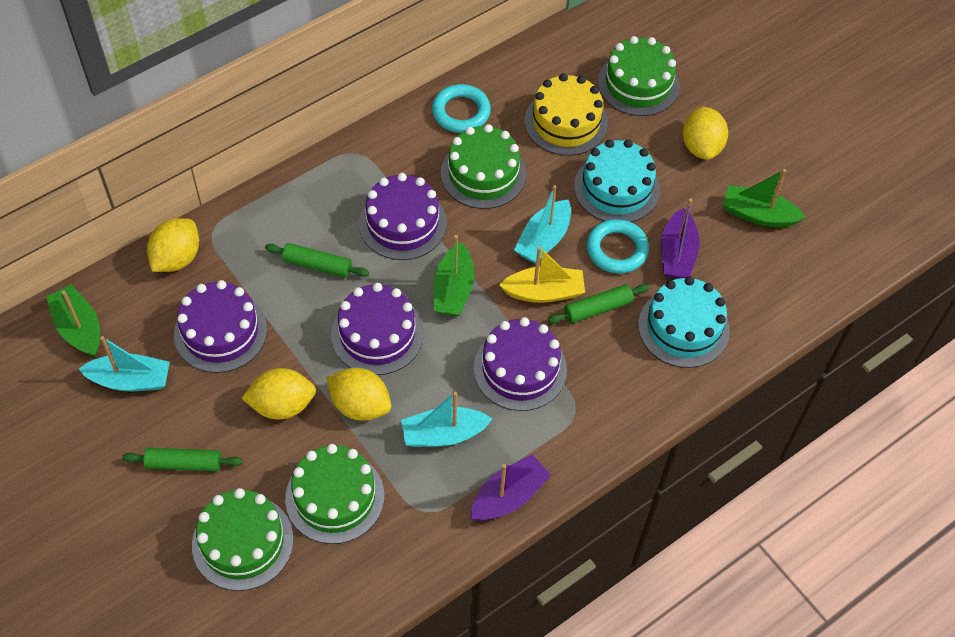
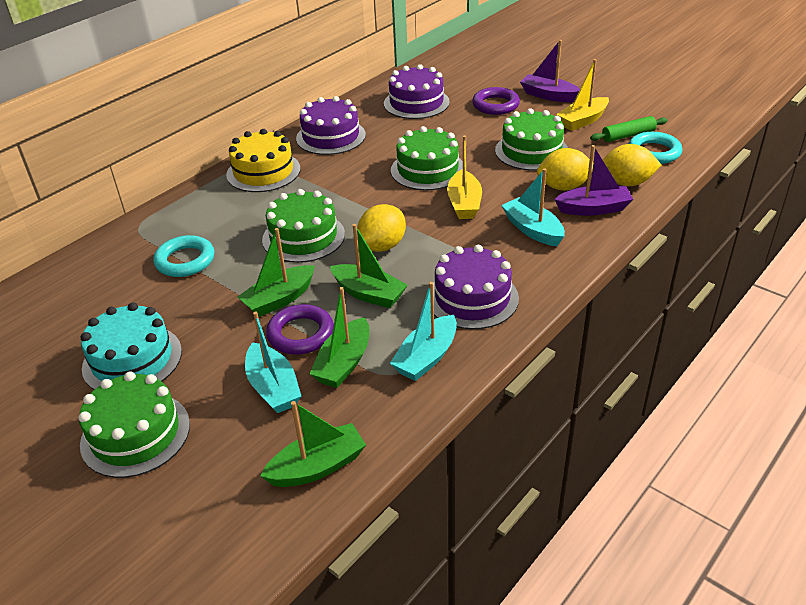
green boat: 3 -> 4
green rolling pin: 3 -> 1
purple cake: 4 -> 3
purple ring: 0 -> 2
turquoise cake: 2 -> 1
yellow boat: 1 -> 2
yellow lemon: 4 -> 3

